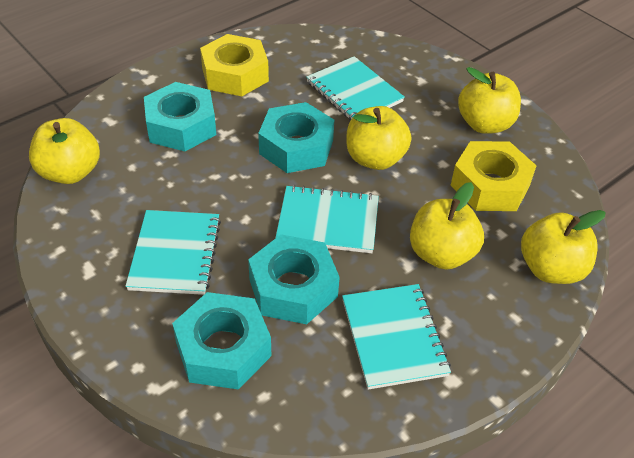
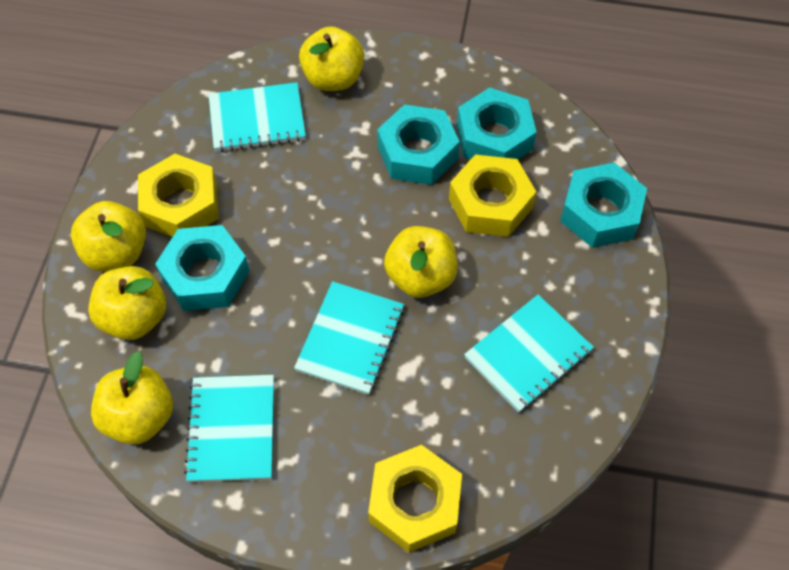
yellow nut: 2 -> 3

